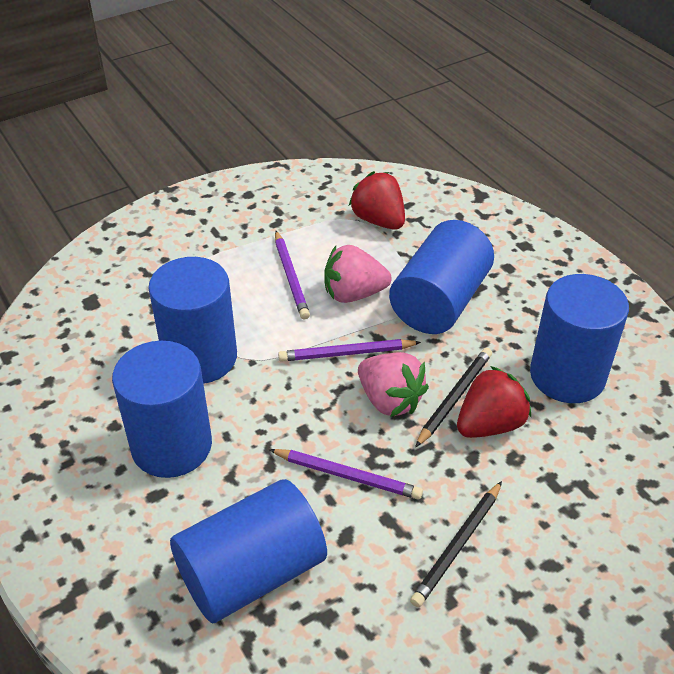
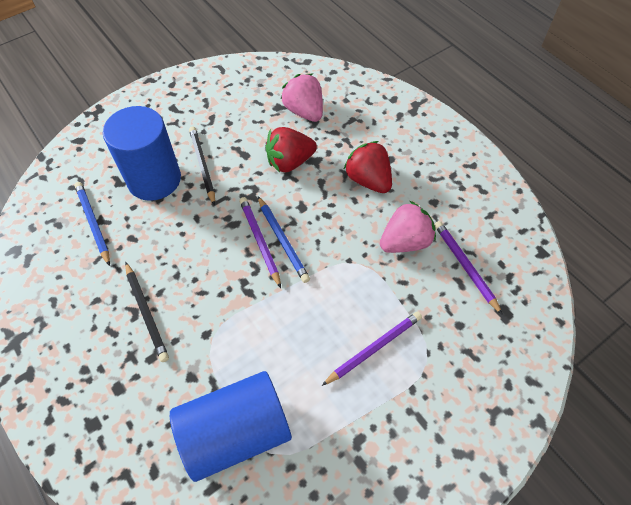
blue cylinder: 5 -> 2
blue pencil: 0 -> 2

